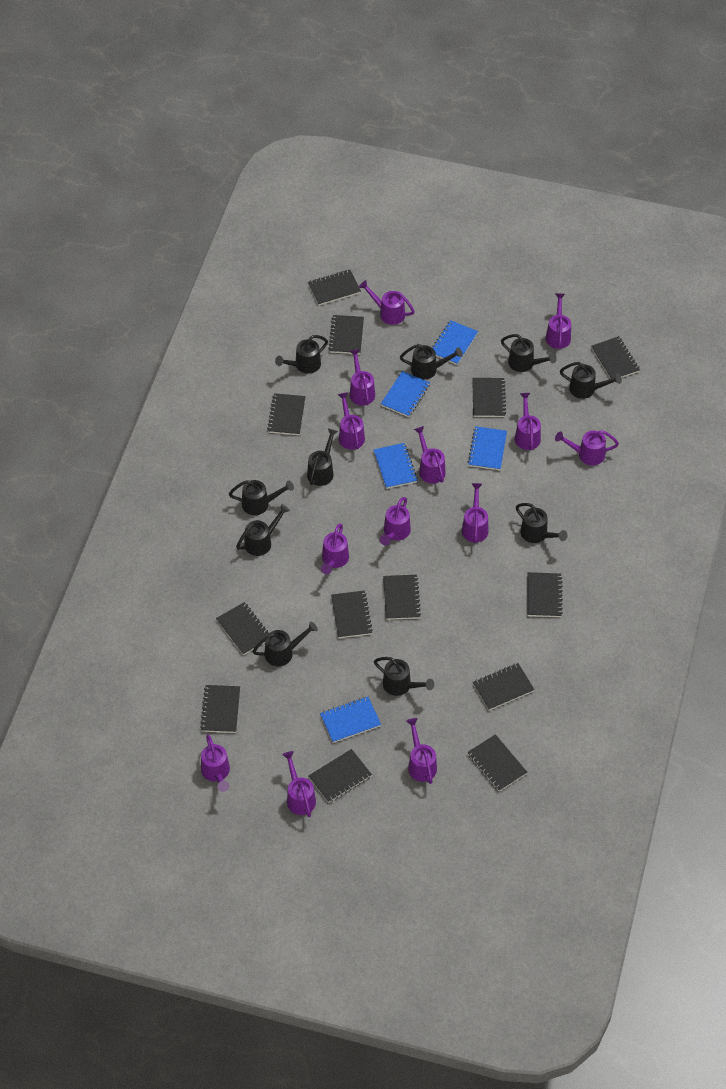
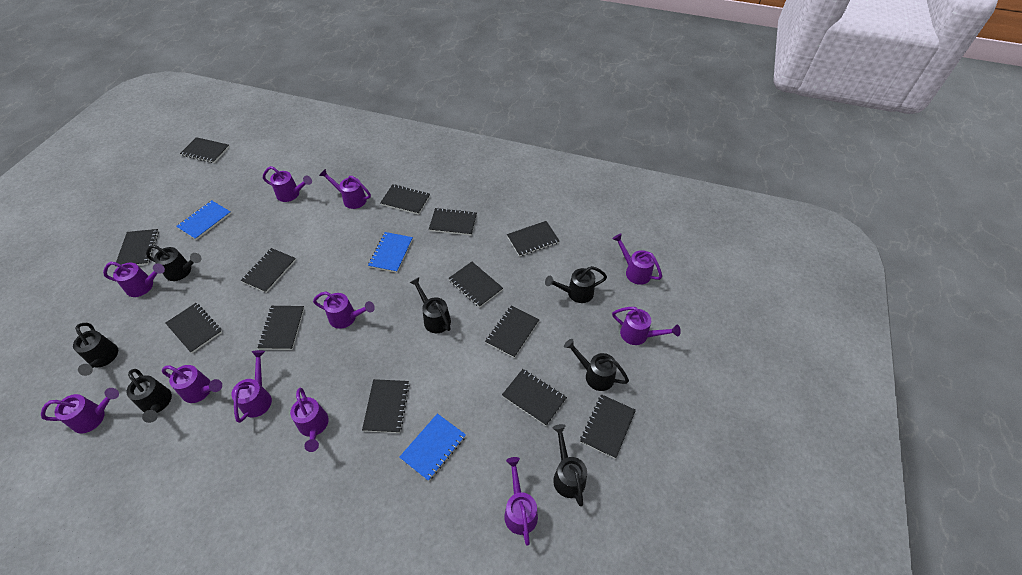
black watering can: 10 -> 7
blue notebook: 5 -> 3
purple watering can: 13 -> 11

